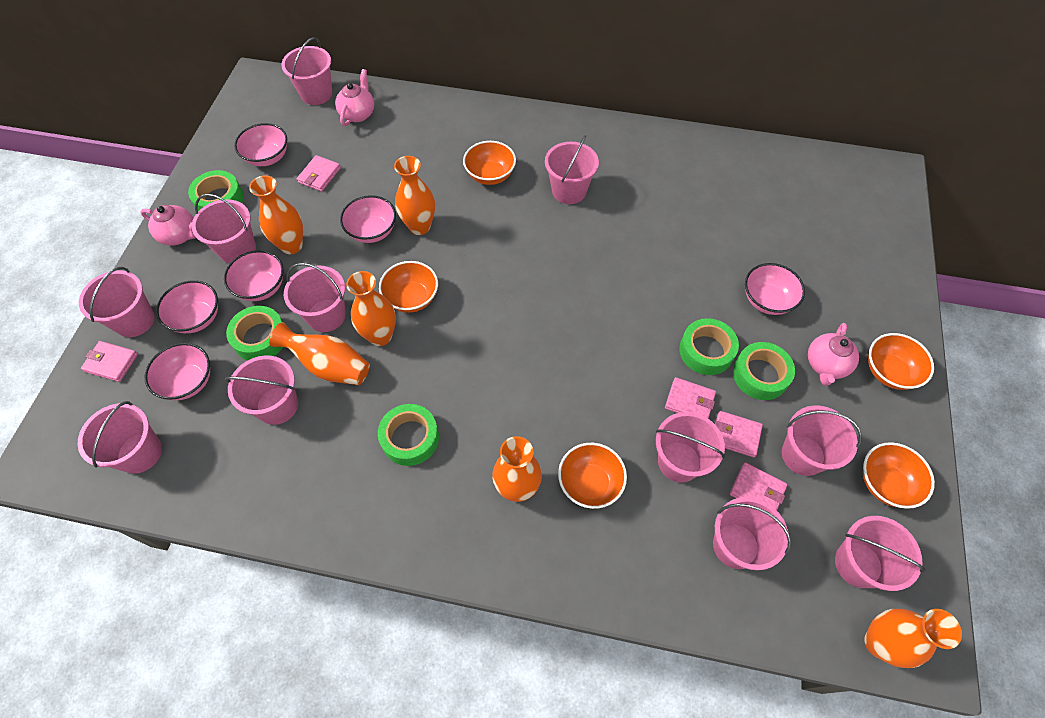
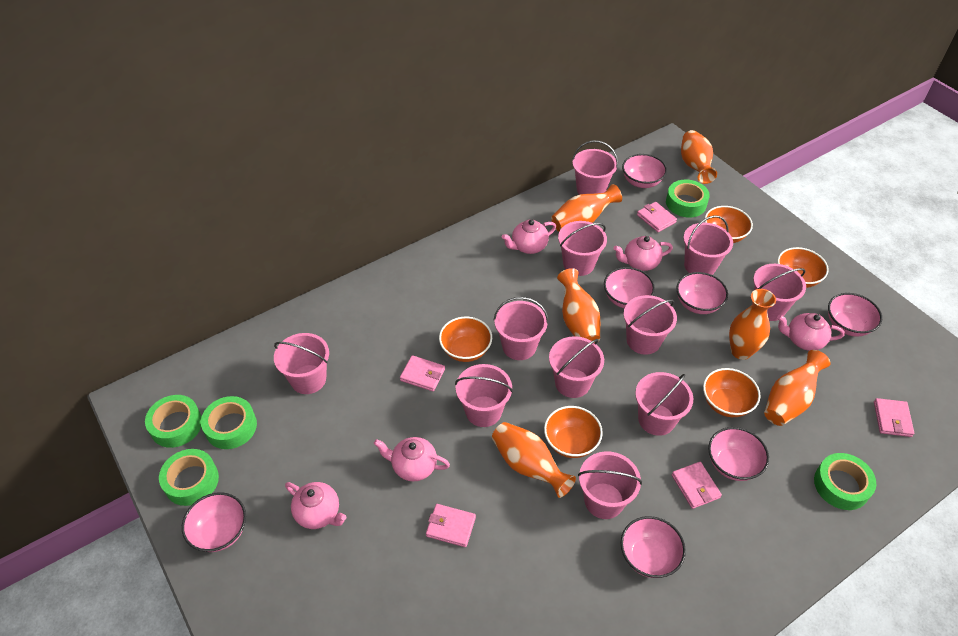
pink bowl: 6 -> 7
pink teapot: 3 -> 5

